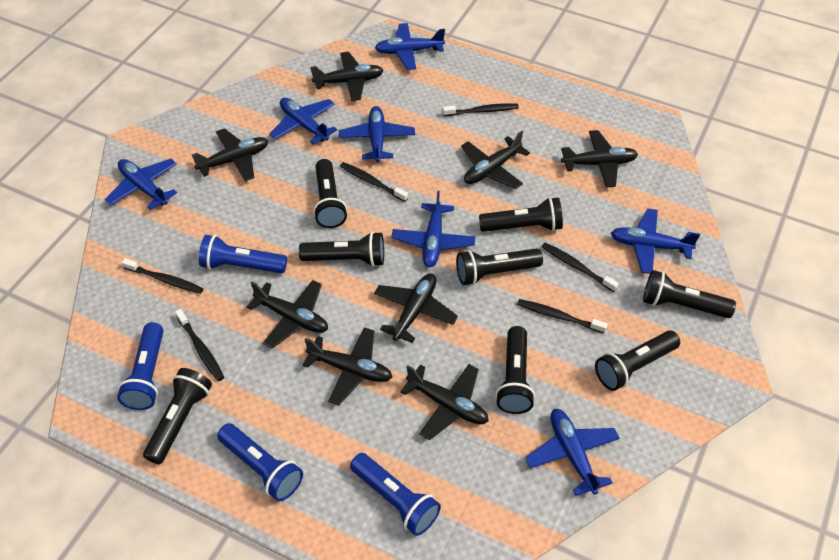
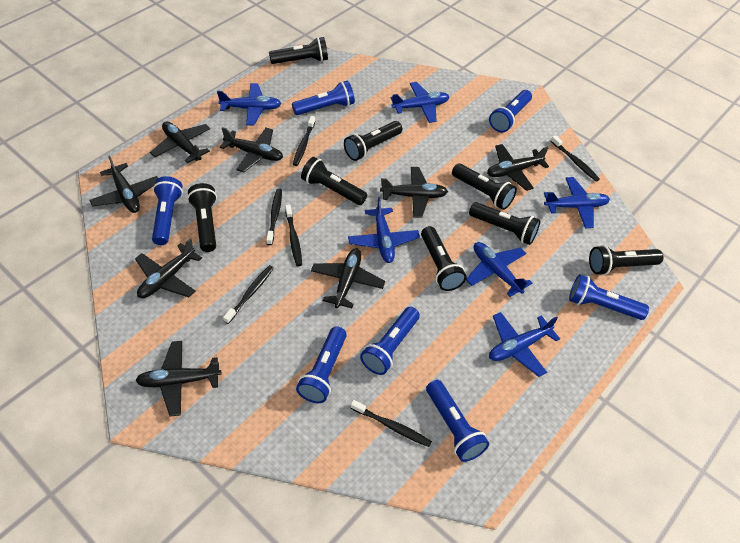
blue flashlight: 4 -> 7
blue plane: 7 -> 6

